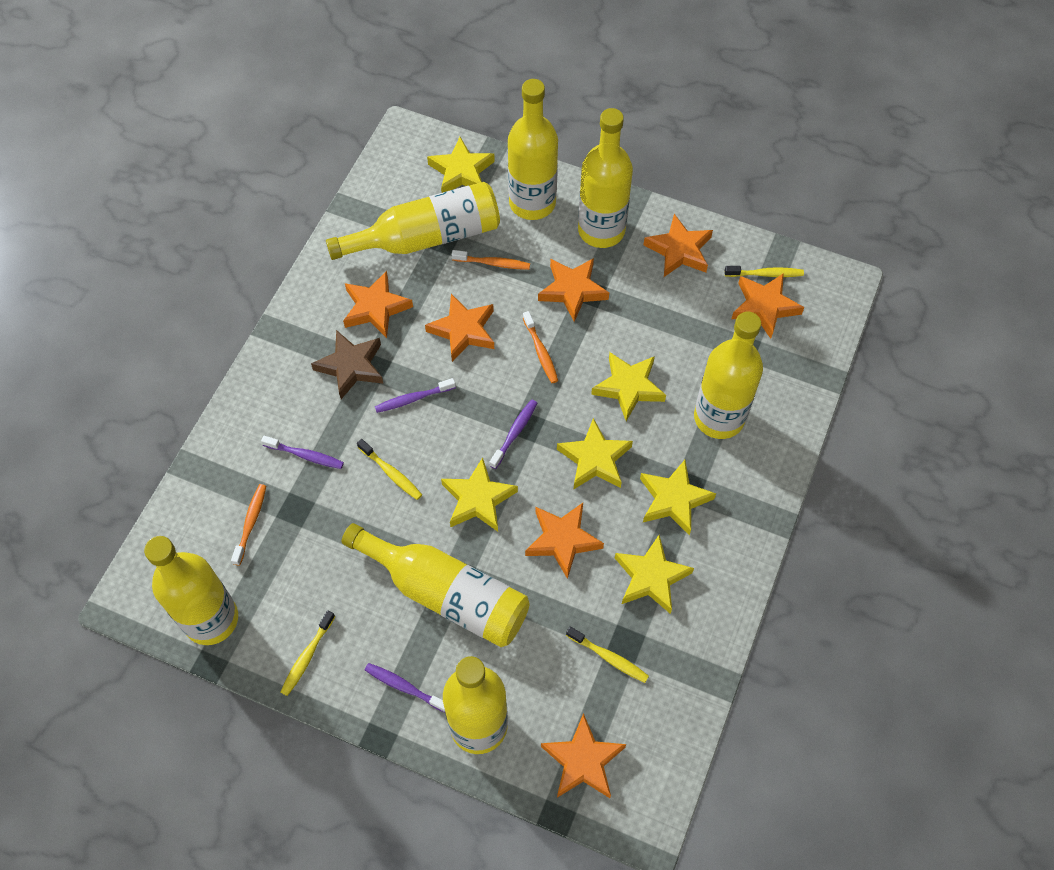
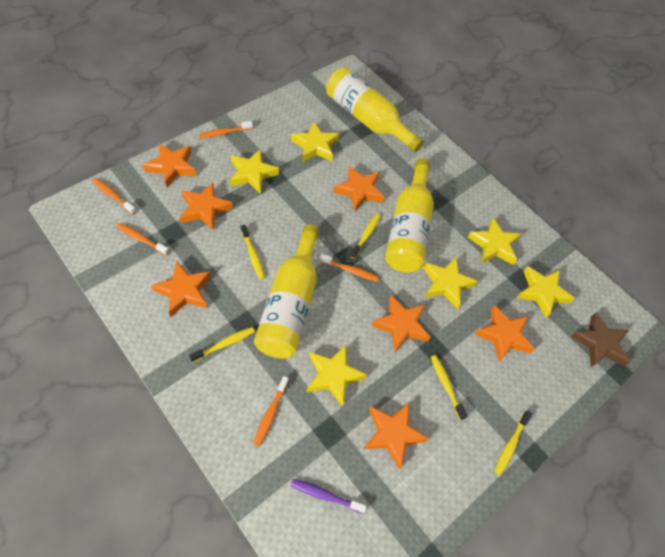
orange toothbrush: 3 -> 5
purple toothbrush: 4 -> 1
yellow bottle: 7 -> 3
yellow toothbrush: 4 -> 5

